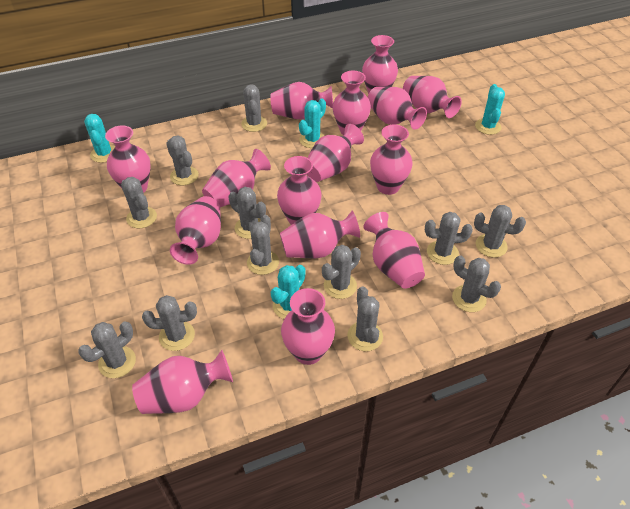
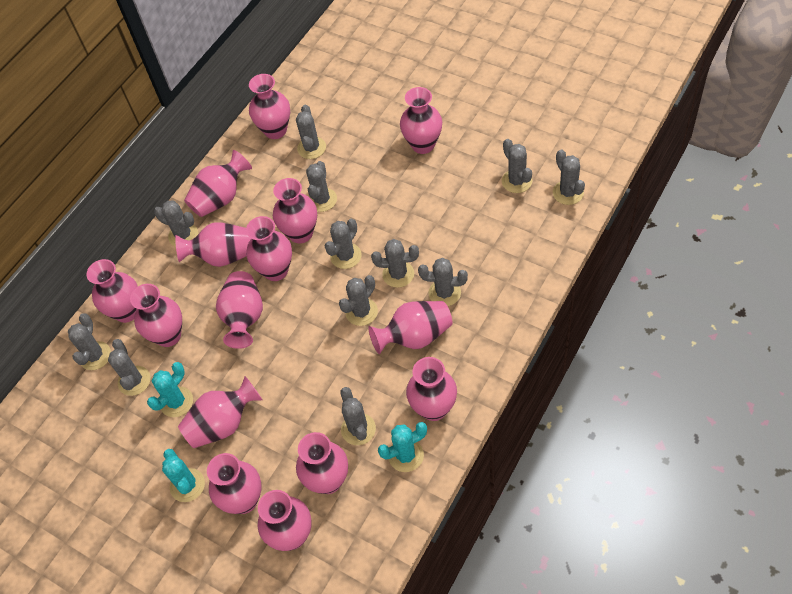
turquoise cactus: 4 -> 3

